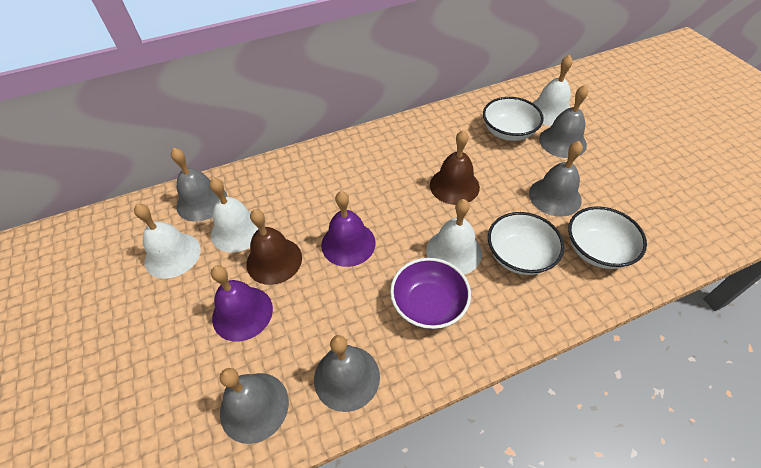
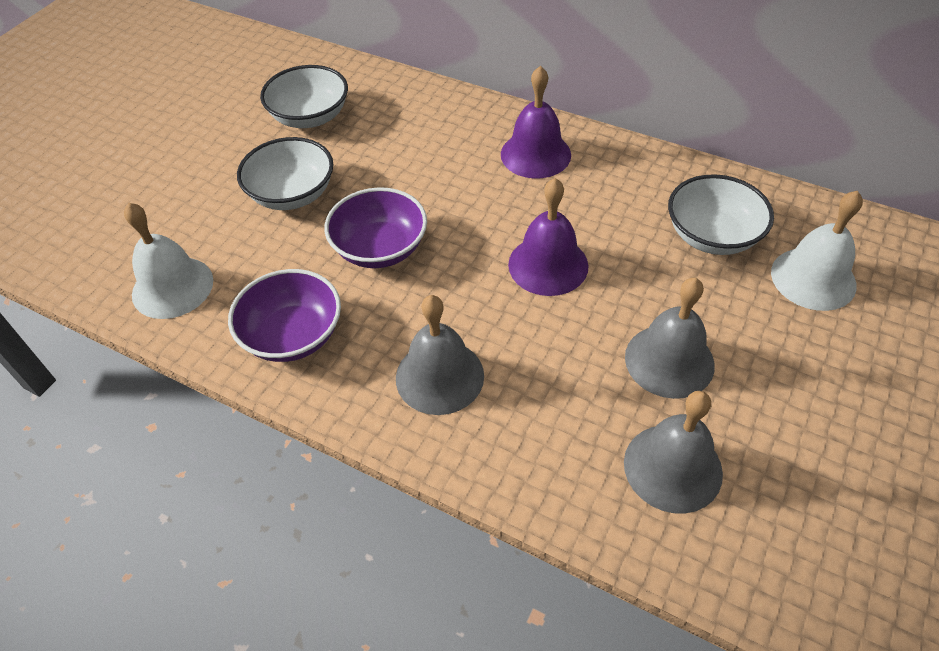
brown bell: 2 -> 0
grey bell: 5 -> 3
purple bowl: 1 -> 2
white bell: 4 -> 2

